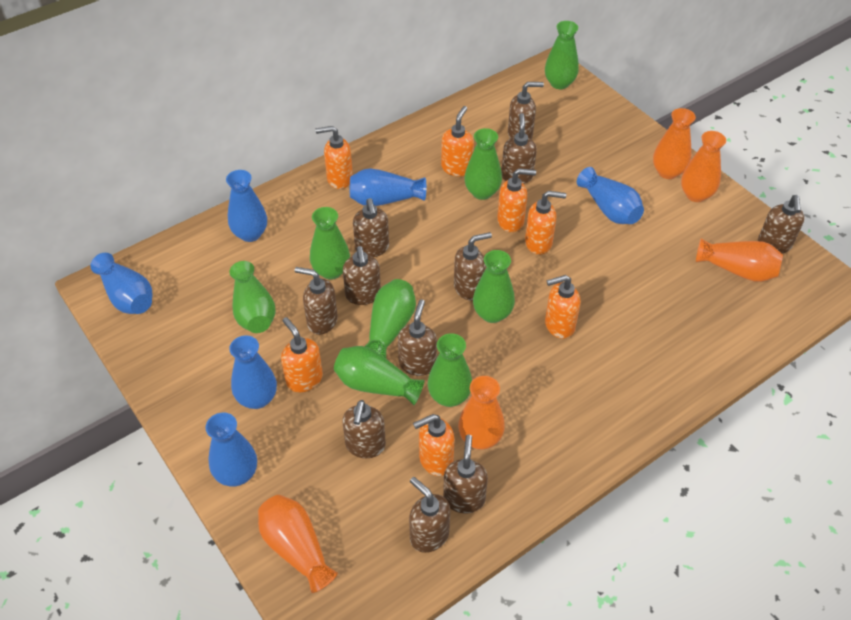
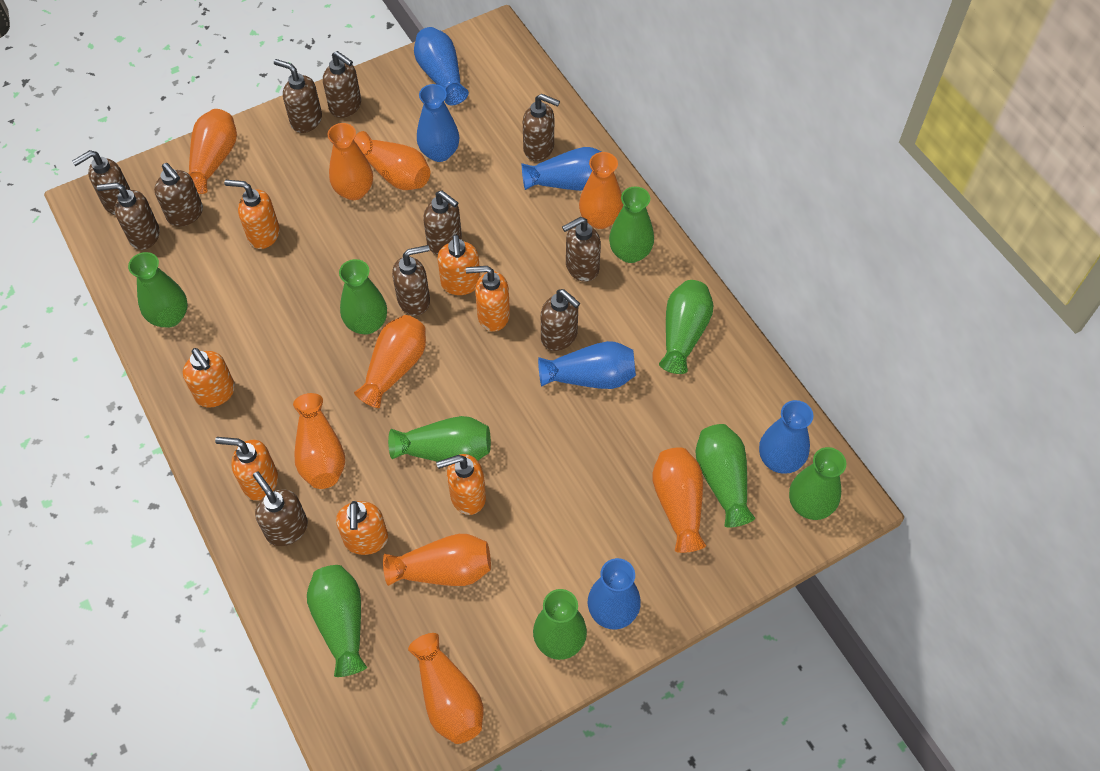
green vase: 8 -> 9
orange vase: 5 -> 9

